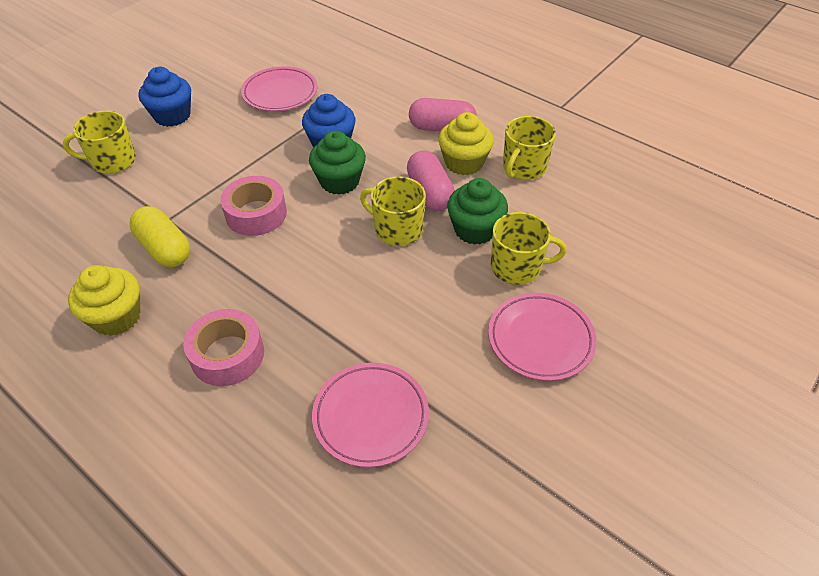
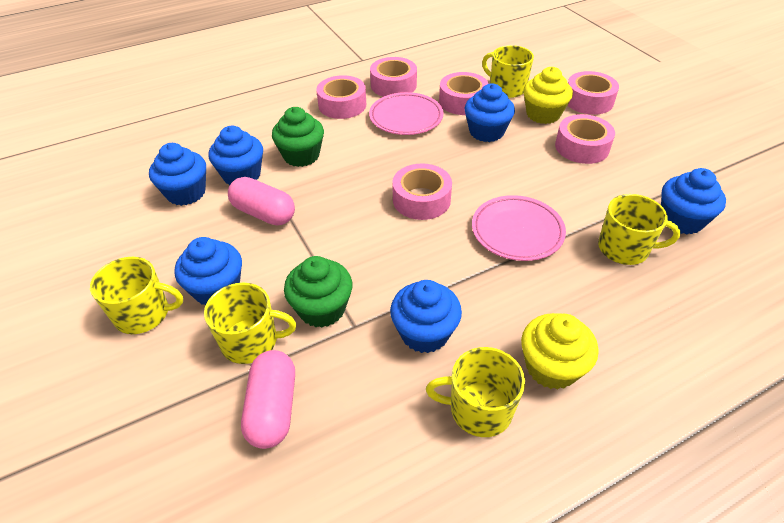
blue cupcake: 2 -> 6
pink plate: 3 -> 2
pink tape: 2 -> 6
yellow capsule: 1 -> 0
yellow mug: 4 -> 5

